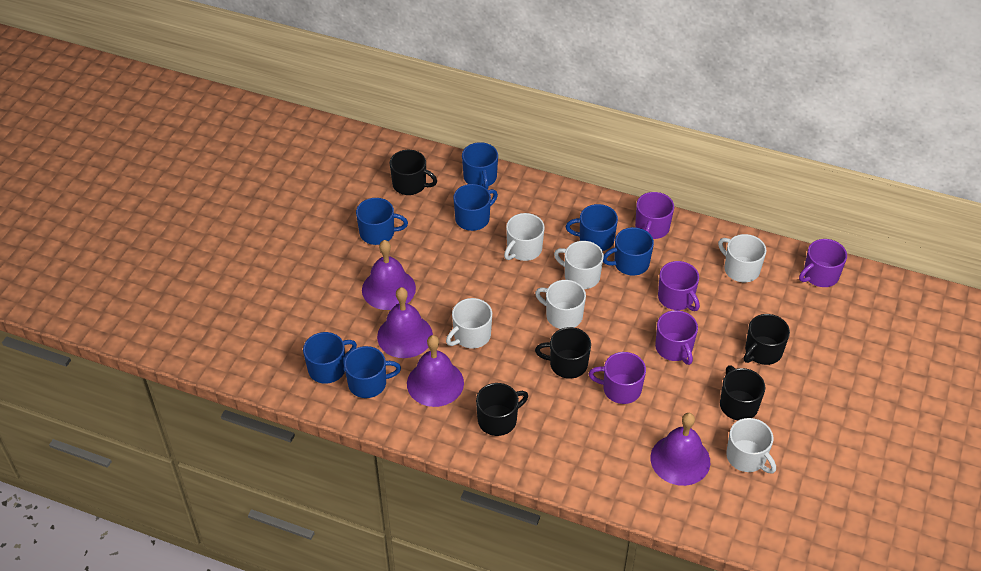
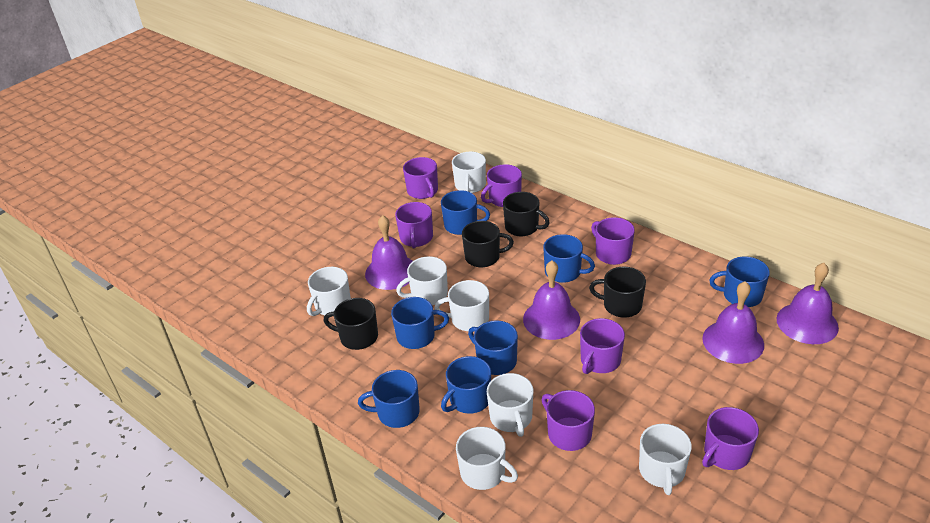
black mug: 5 -> 4
purple mug: 5 -> 7
white mug: 6 -> 7

